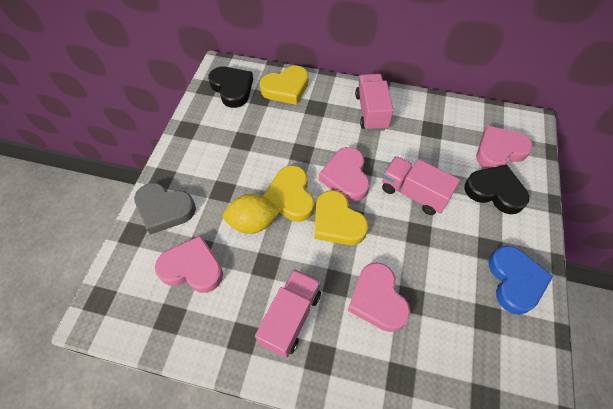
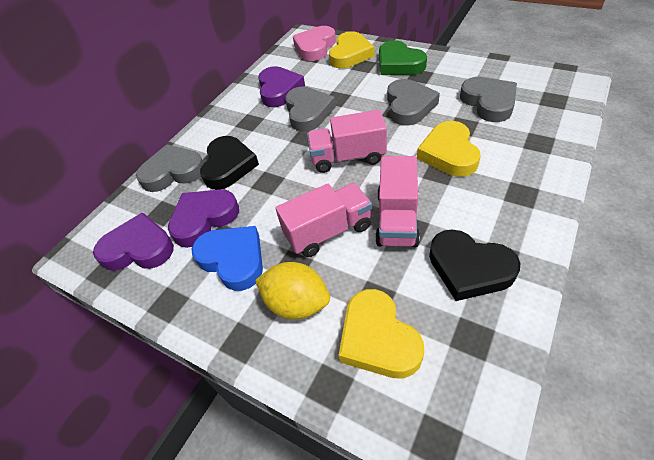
green heart: 0 -> 1
grey heart: 1 -> 4
pink heart: 4 -> 1
purple heart: 0 -> 3

